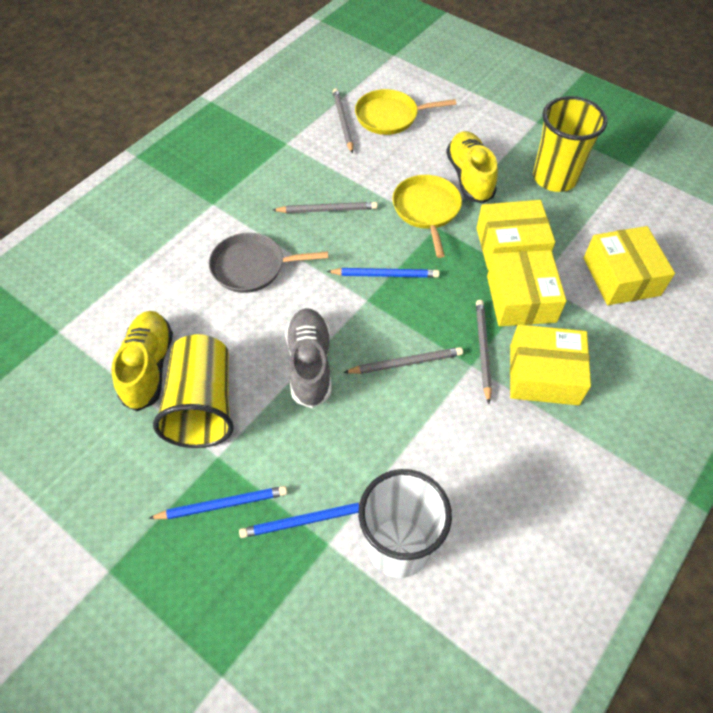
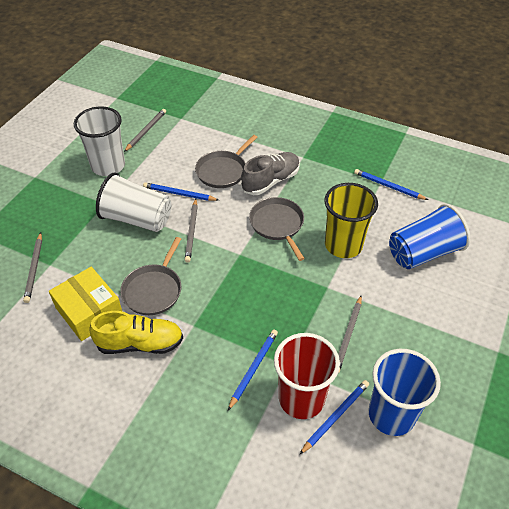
blue cup: 0 -> 2
blue pencil: 3 -> 4
grey pan: 1 -> 3
red cup: 0 -> 1
white cup: 1 -> 2
yellow box: 4 -> 1
yellow cup: 2 -> 1
yellow pan: 2 -> 0
yellow shoe: 2 -> 1

